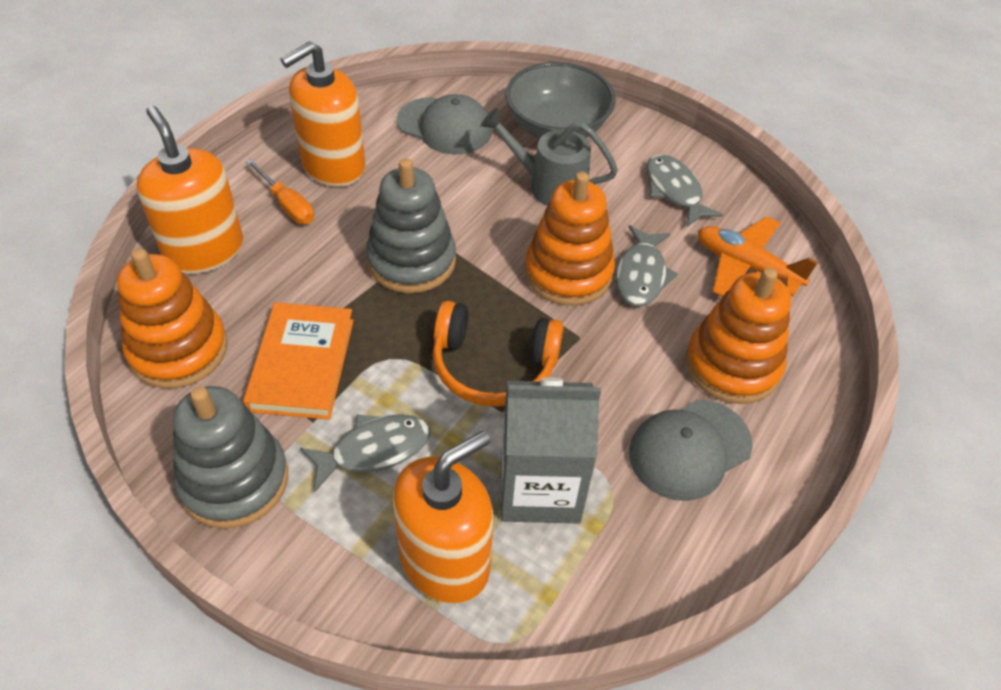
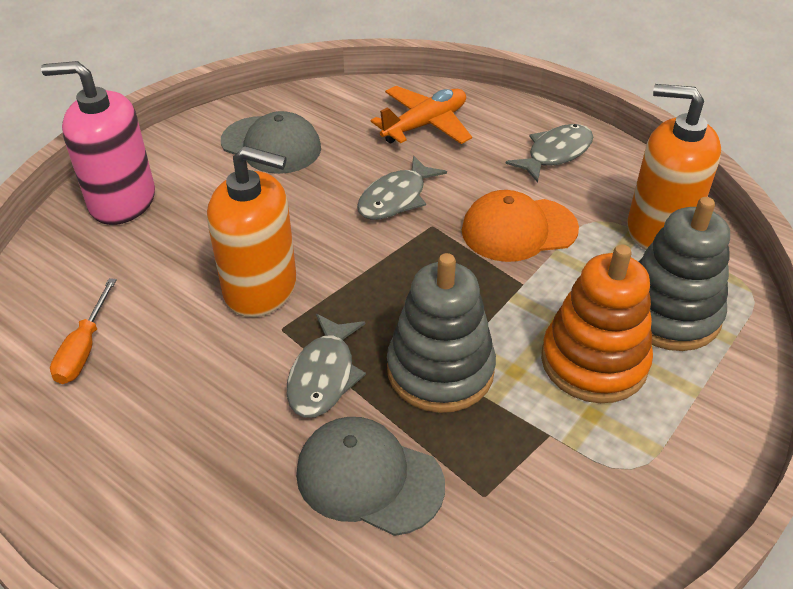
grey bowl: 1 -> 0
grey carton: 1 -> 0
grey watering can: 1 -> 0
orange book: 1 -> 0
orange cap: 0 -> 1
orange headphones: 1 -> 0
orange soap dispenser: 3 -> 2
orange stacking toy: 3 -> 1
pink soap dispenser: 0 -> 1

